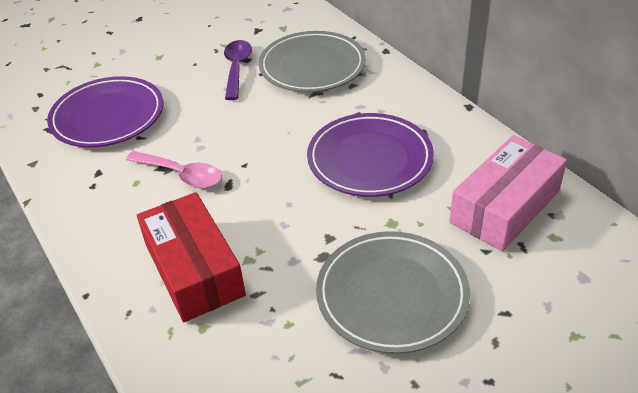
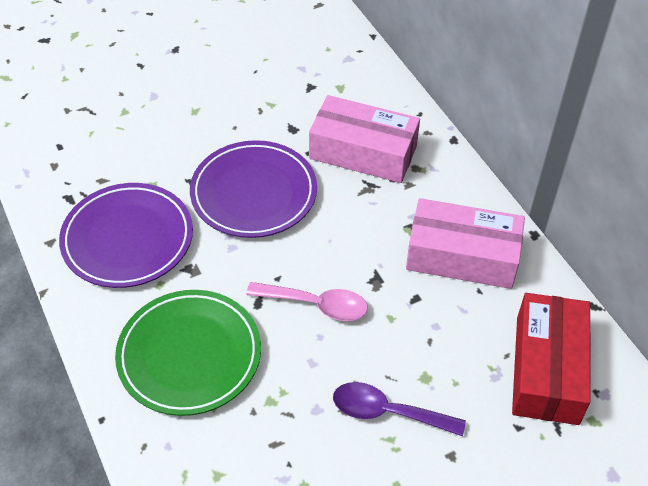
green plate: 0 -> 1
grey plate: 2 -> 0
pink box: 1 -> 2

